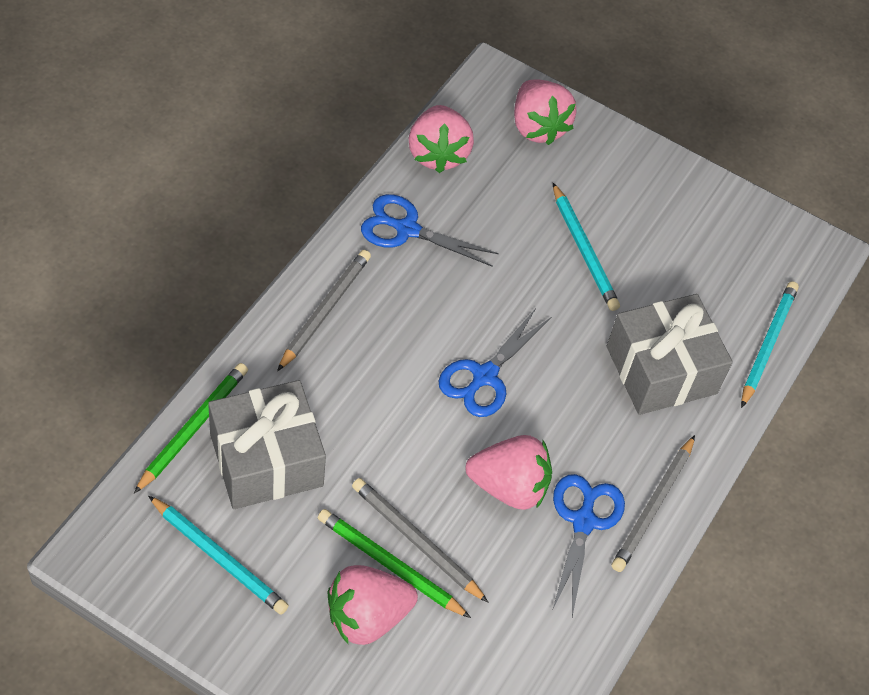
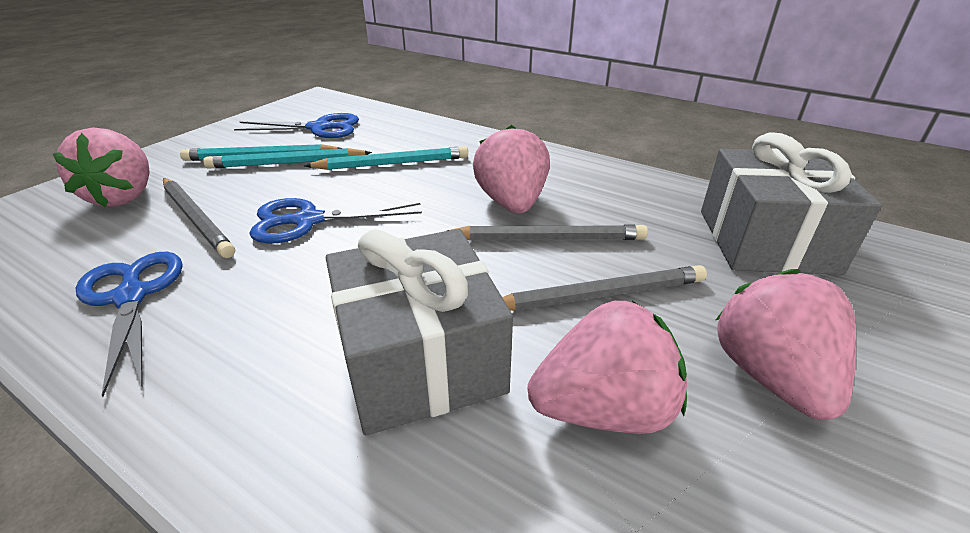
green pencil: 2 -> 0

